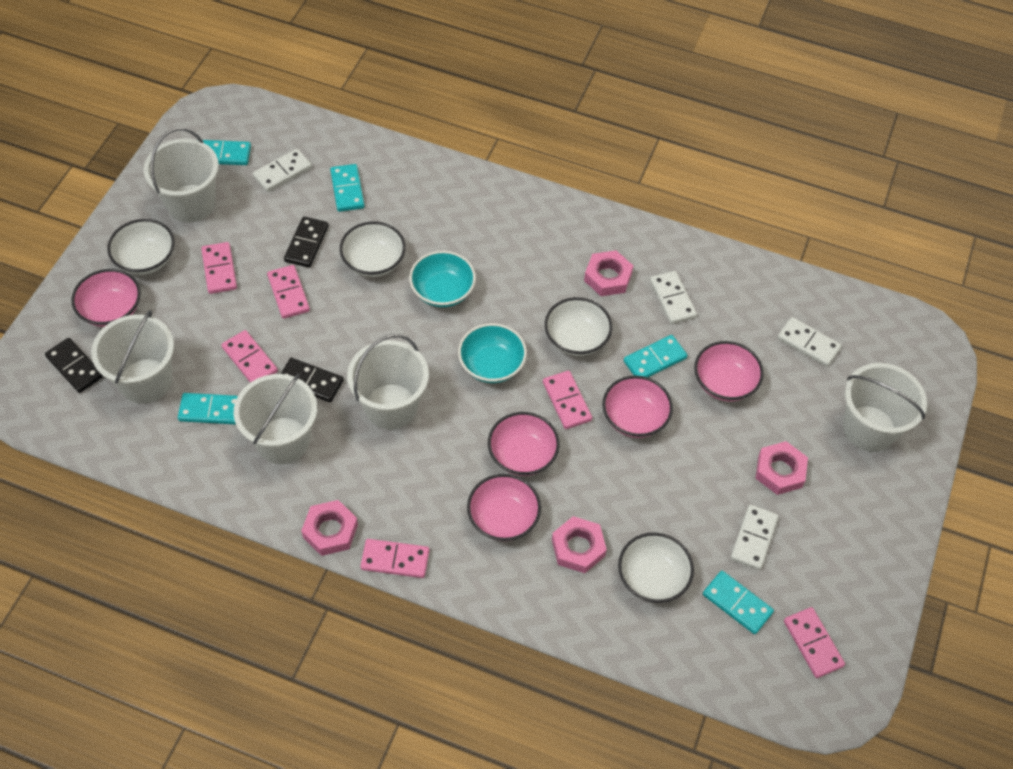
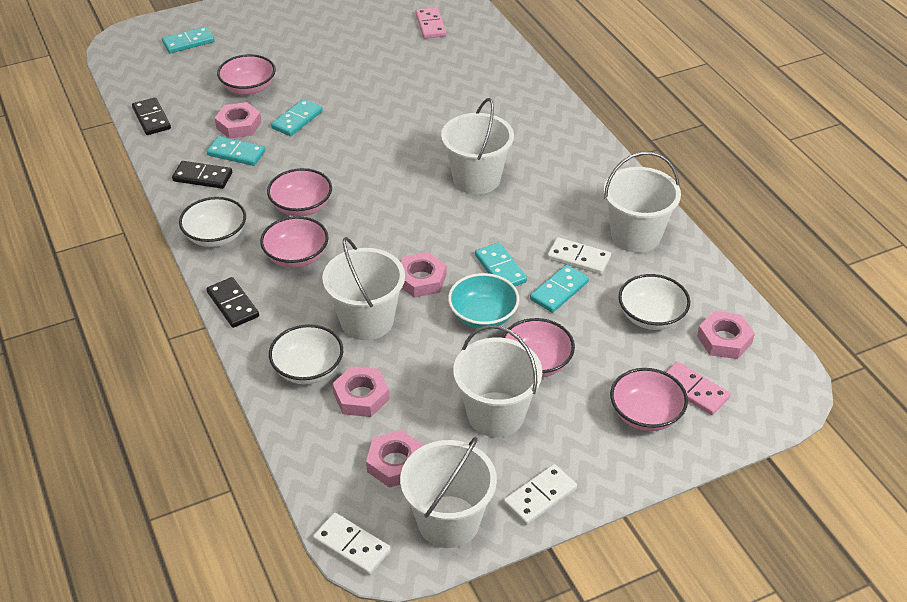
pink domino: 6 -> 2
pink nut: 4 -> 5
turquoise bowl: 2 -> 1
white bowl: 4 -> 3
white domino: 4 -> 3

